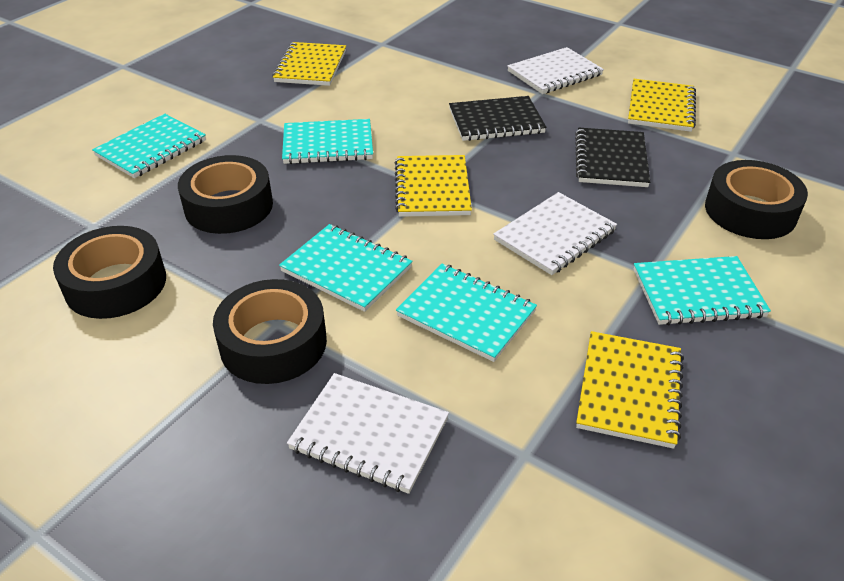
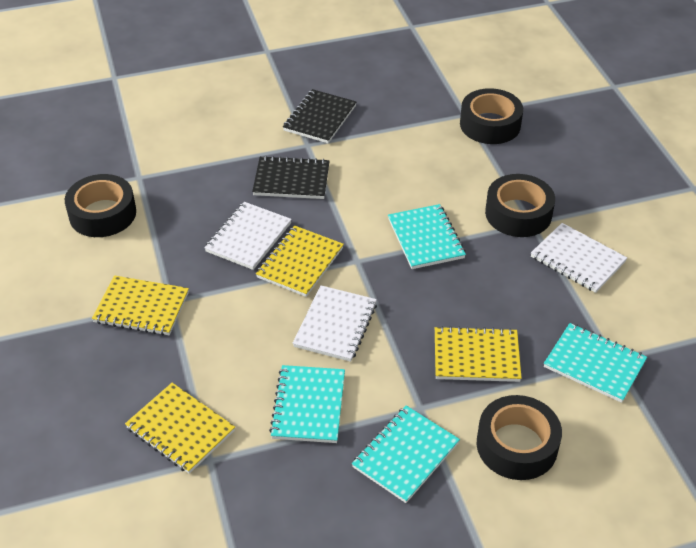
turquoise notebook: 5 -> 4

